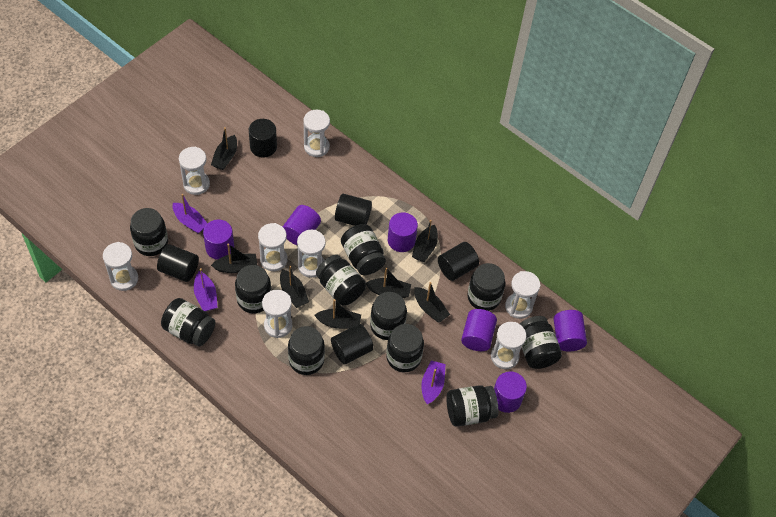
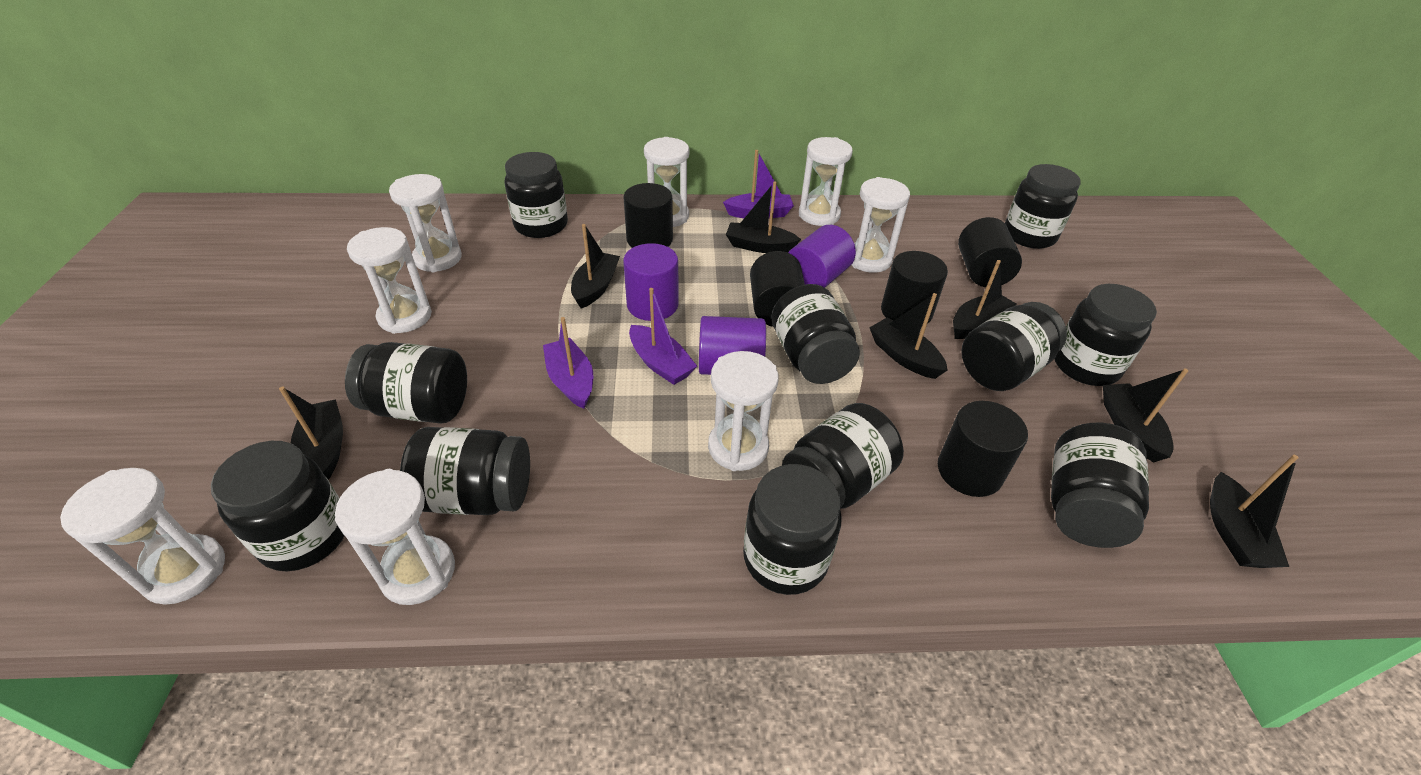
purple cylinder: 6 -> 3

